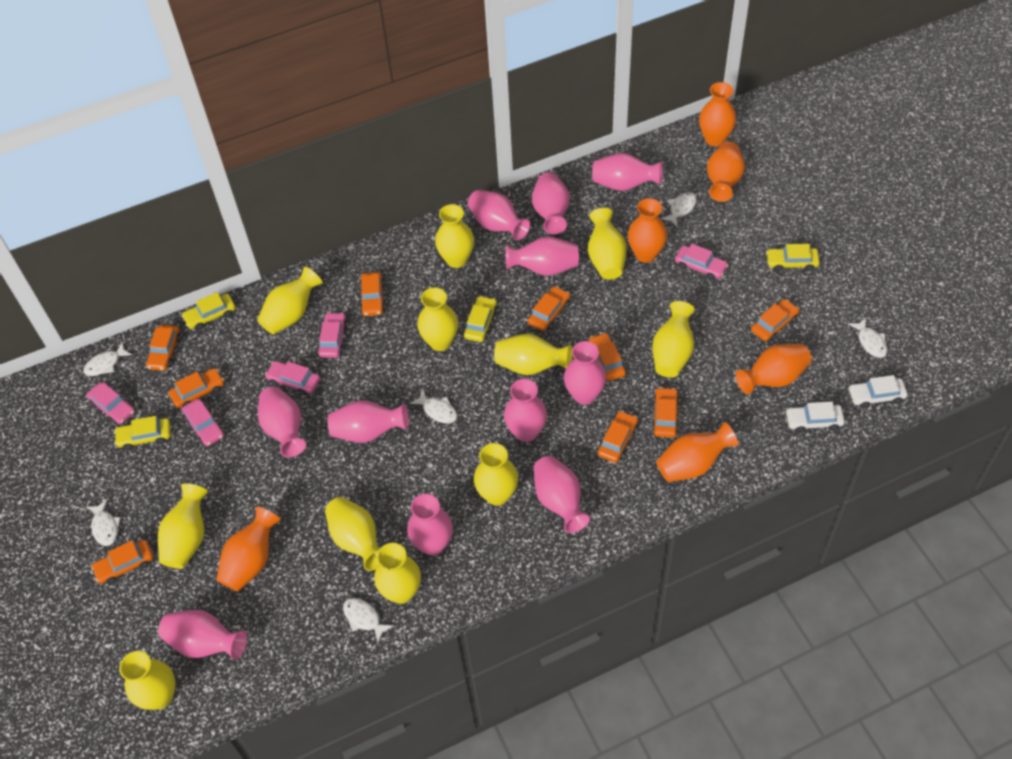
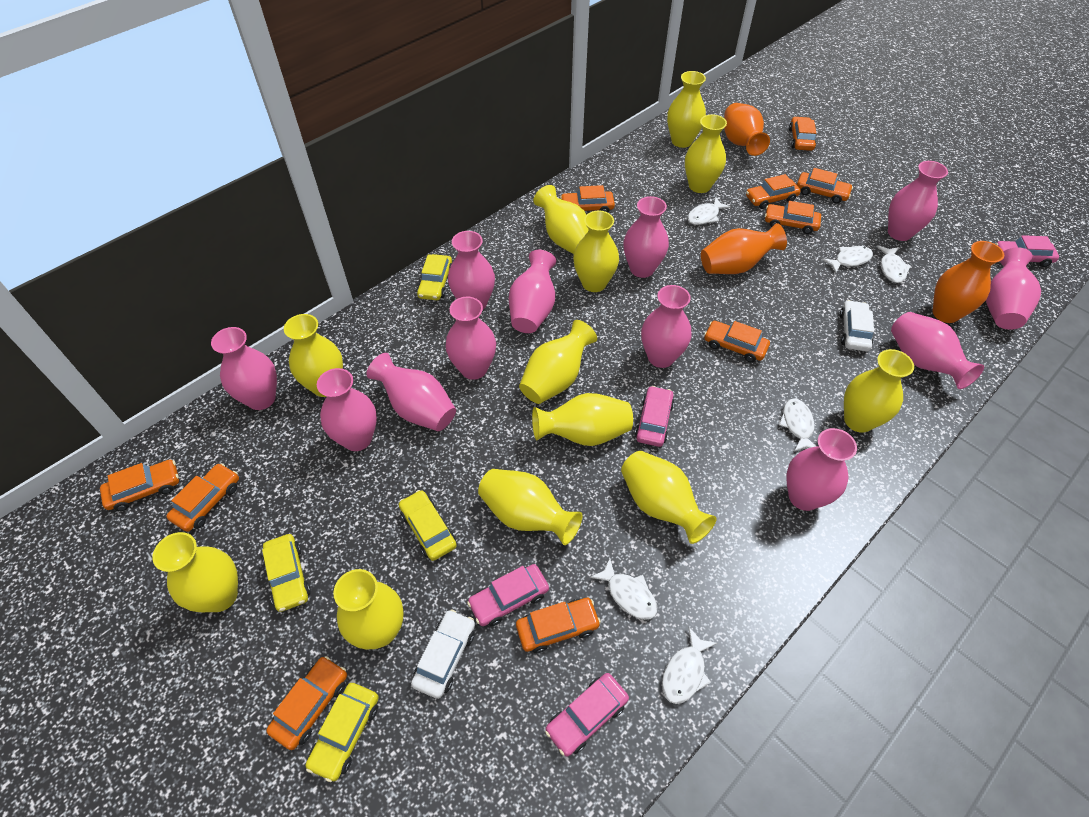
orange car: 9 -> 10
orange vase: 6 -> 3
pink car: 5 -> 4
pink vase: 11 -> 12
yellow vase: 11 -> 12

